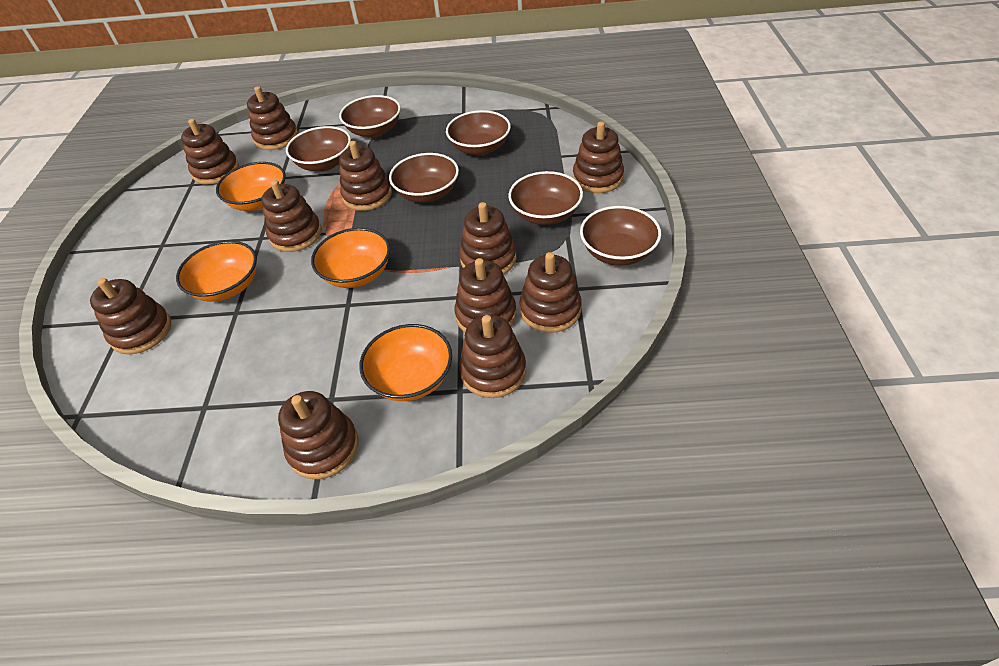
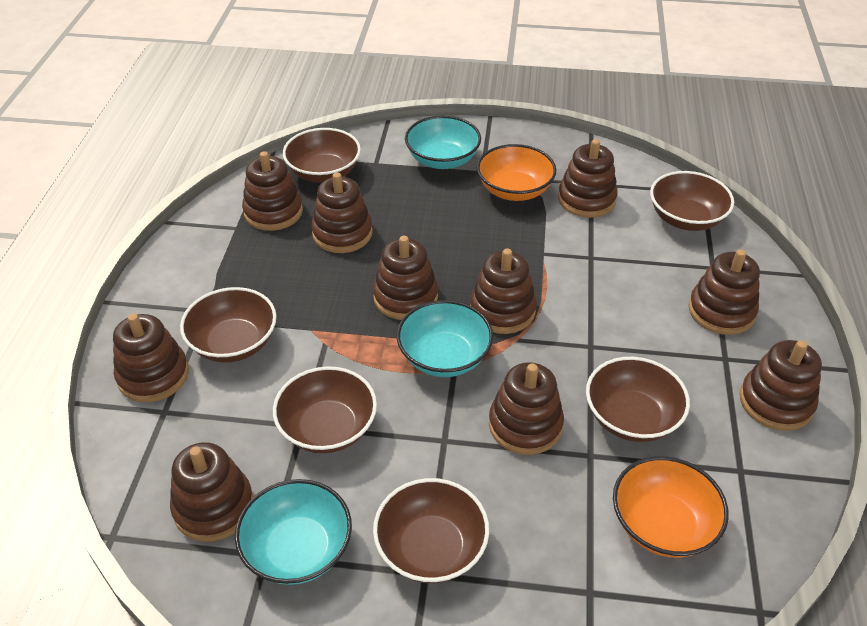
brown stacking toy: 11 -> 10
orange bowl: 4 -> 2
turquoise bowl: 0 -> 3

